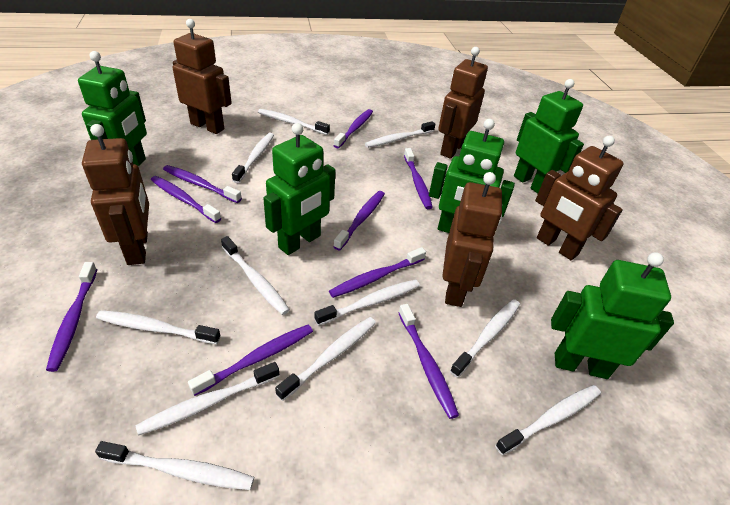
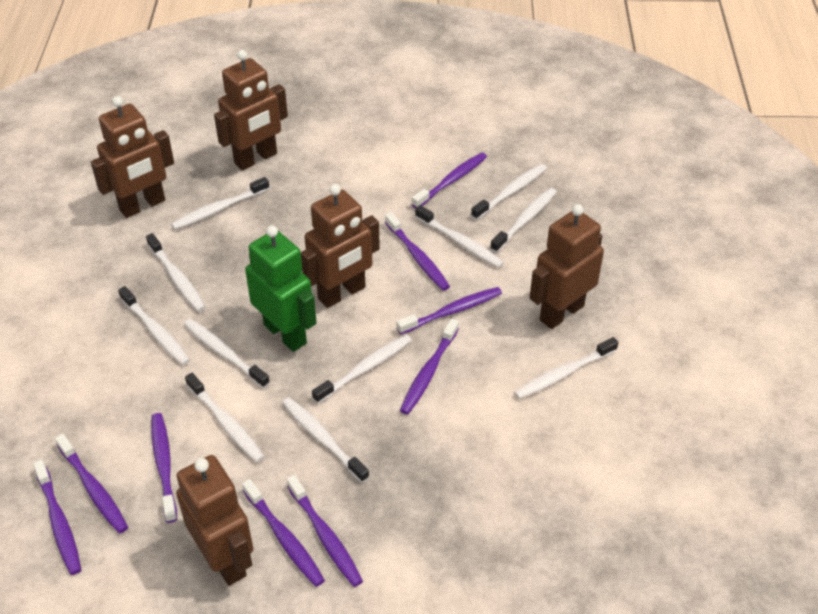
green robot: 5 -> 1

